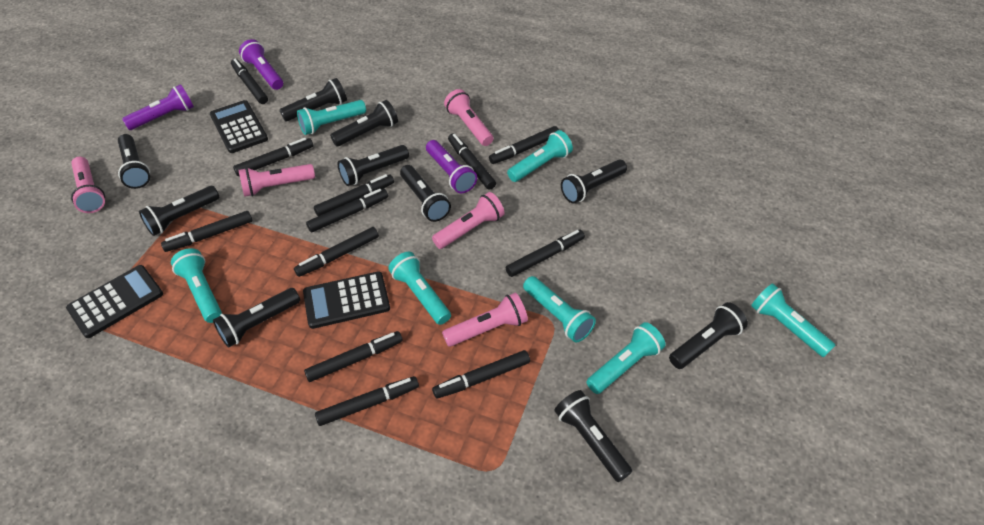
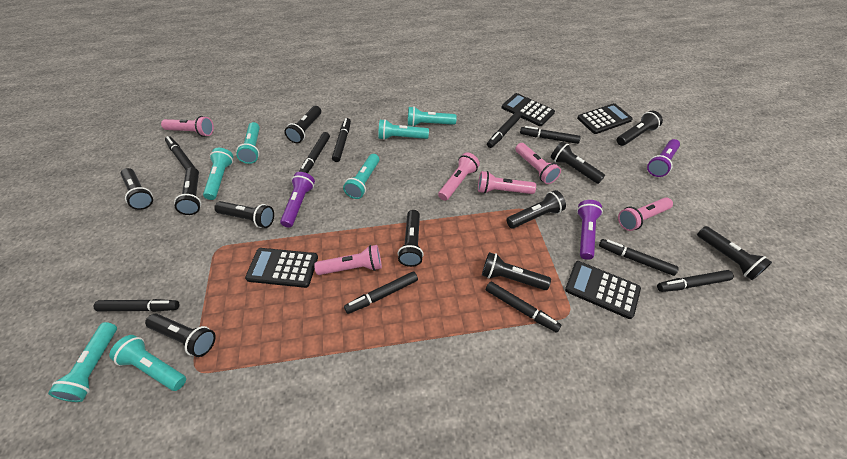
black calculator: 3 -> 4
black flashlight: 10 -> 11
black marker: 12 -> 10
pink flashlight: 5 -> 6

